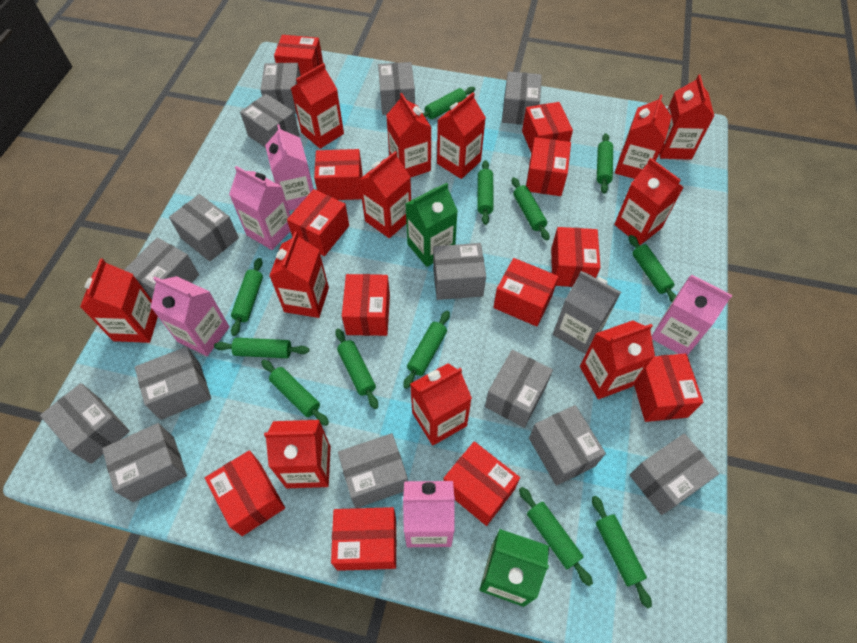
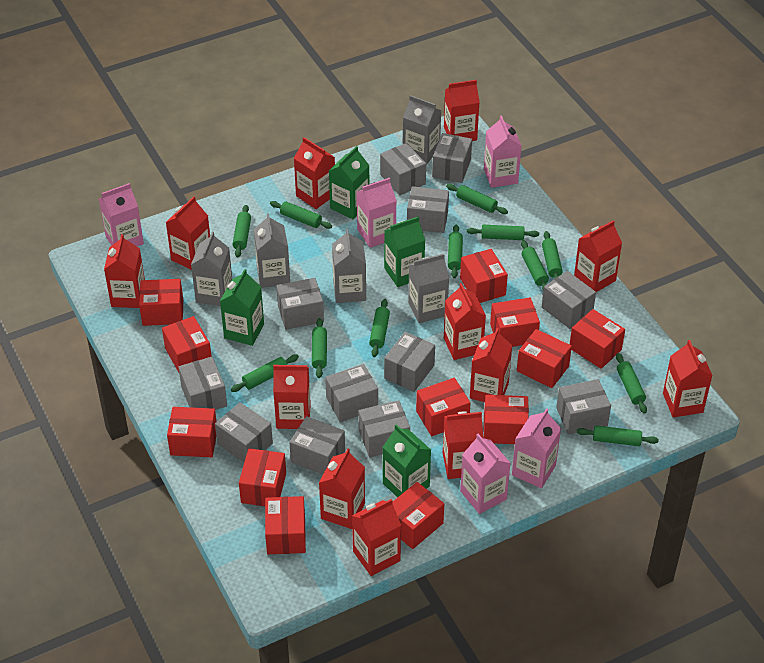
green carton: 2 -> 4
grey box: 14 -> 12
grey carton: 1 -> 5

